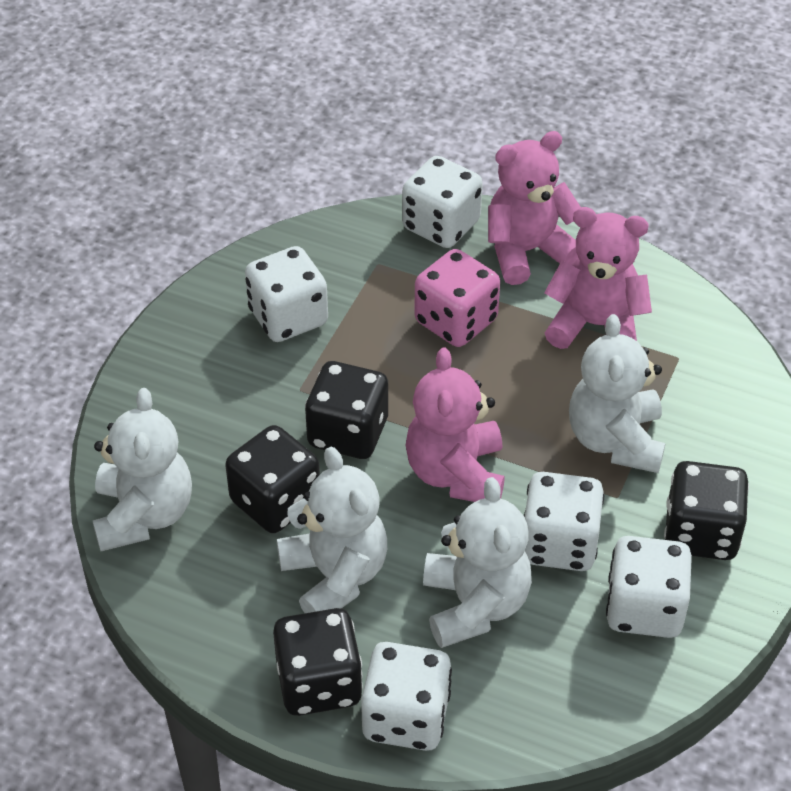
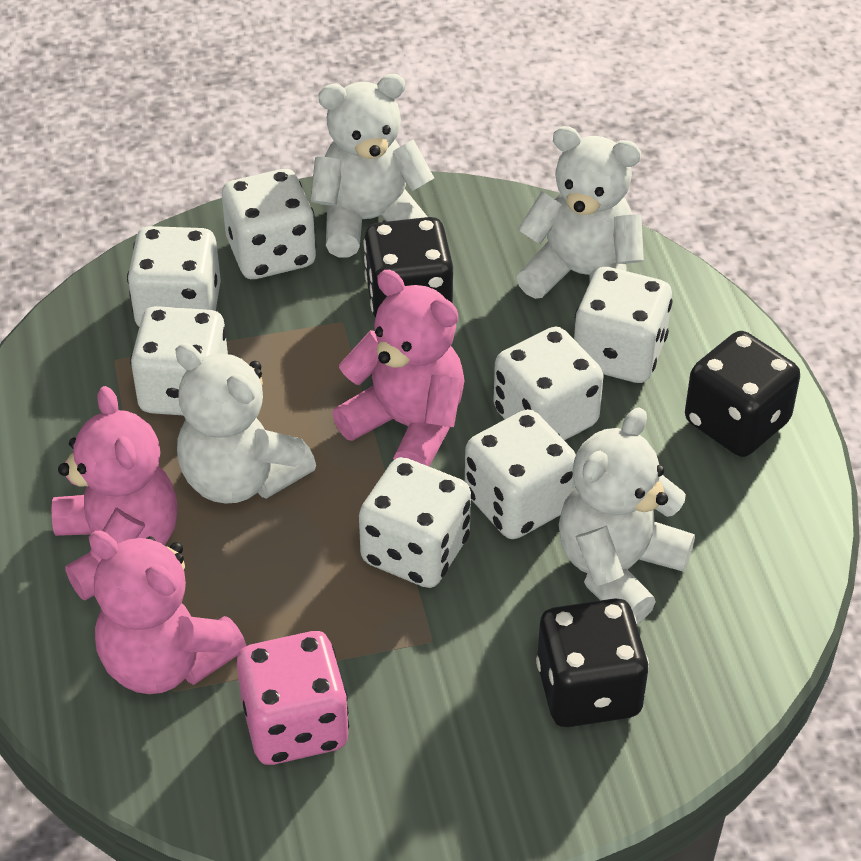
black dice: 4 -> 3
white dice: 5 -> 7

